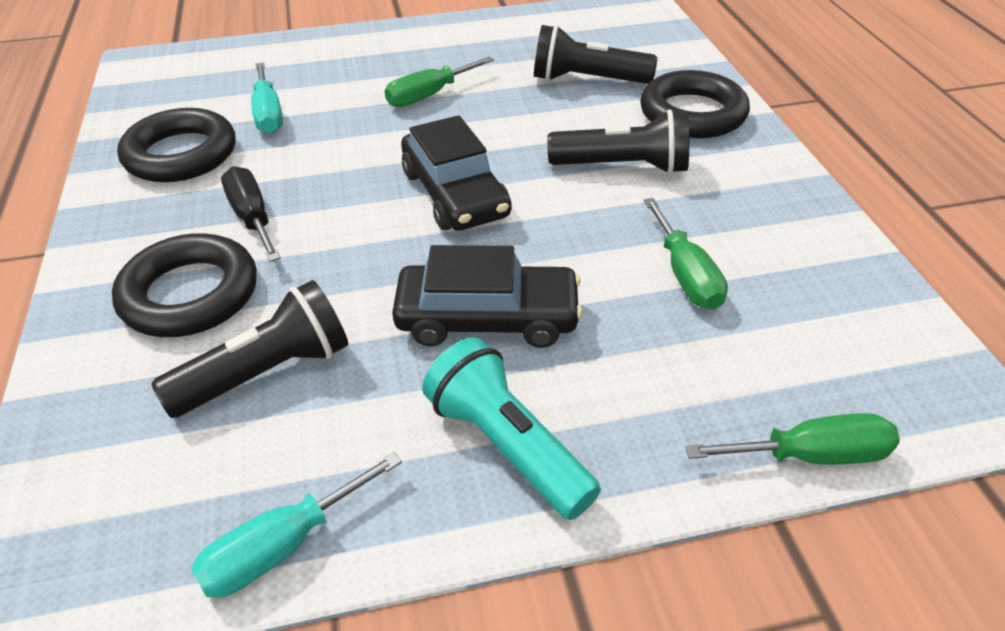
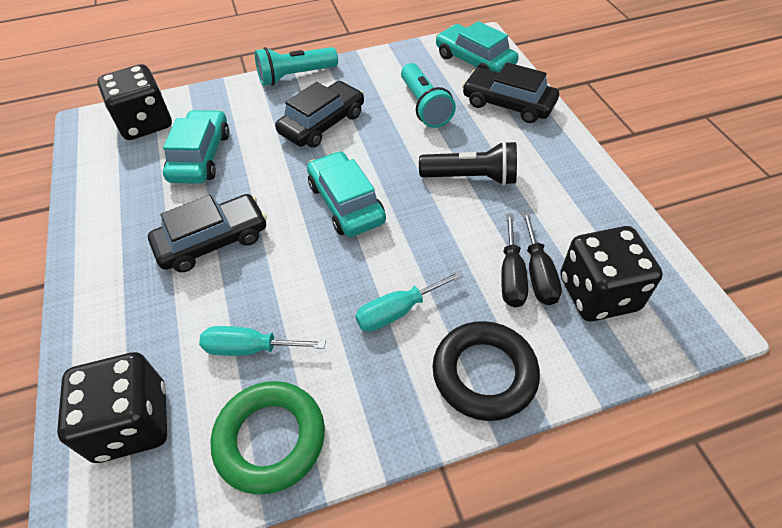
black car: 2 -> 3
black dice: 0 -> 3
black flashlight: 3 -> 1
black ring: 3 -> 1
black screwdriver: 1 -> 2
green ring: 0 -> 1
green screwdriver: 3 -> 0
turquoise car: 0 -> 3
turquoise flashlight: 1 -> 2

